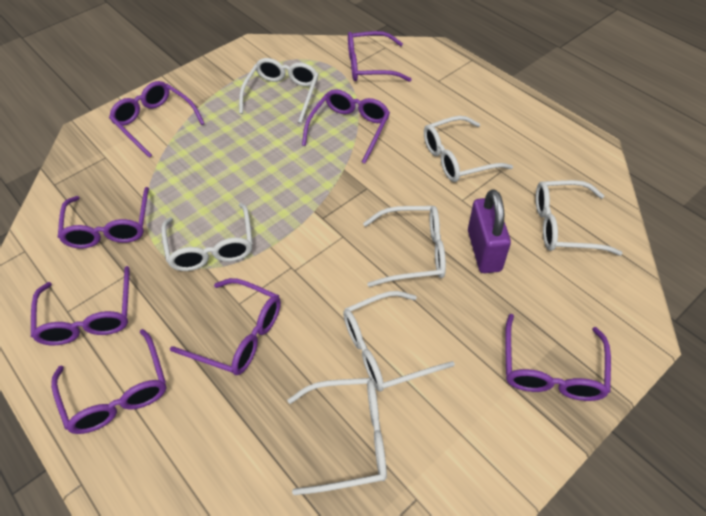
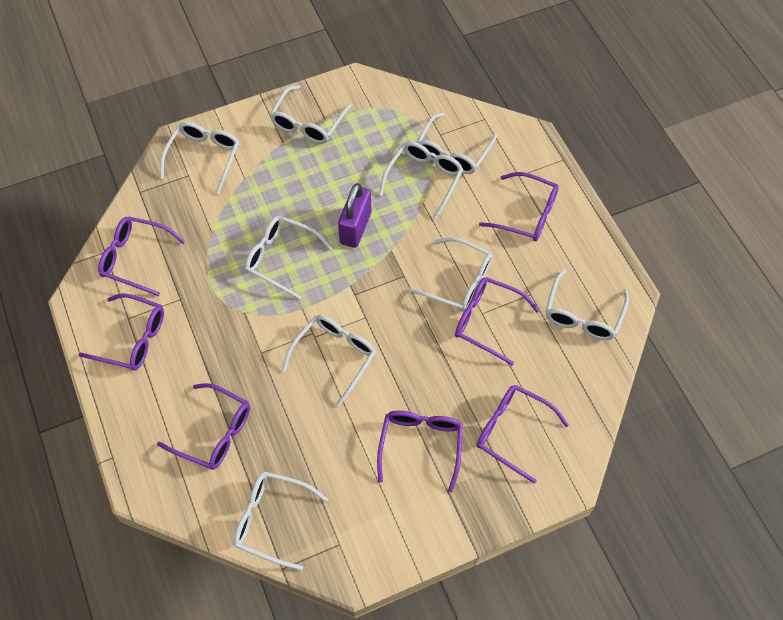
purple glasses: 8 -> 7
white glasses: 7 -> 9

